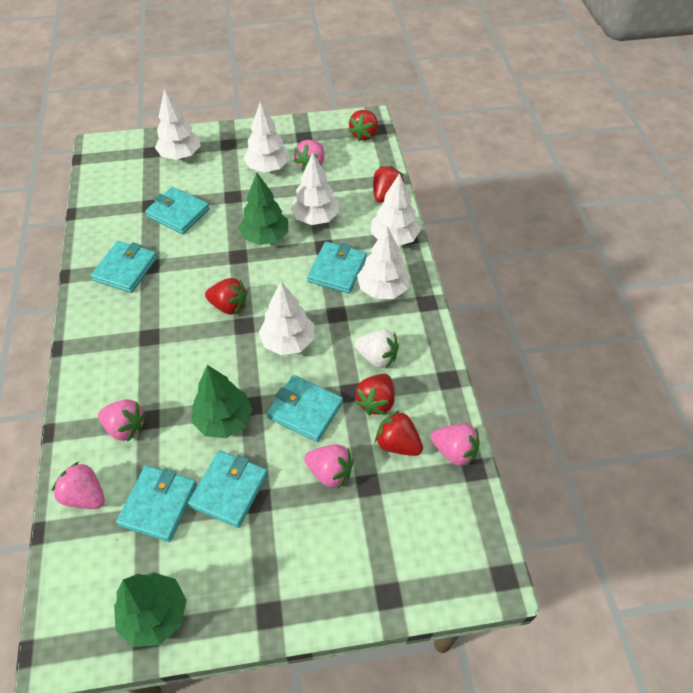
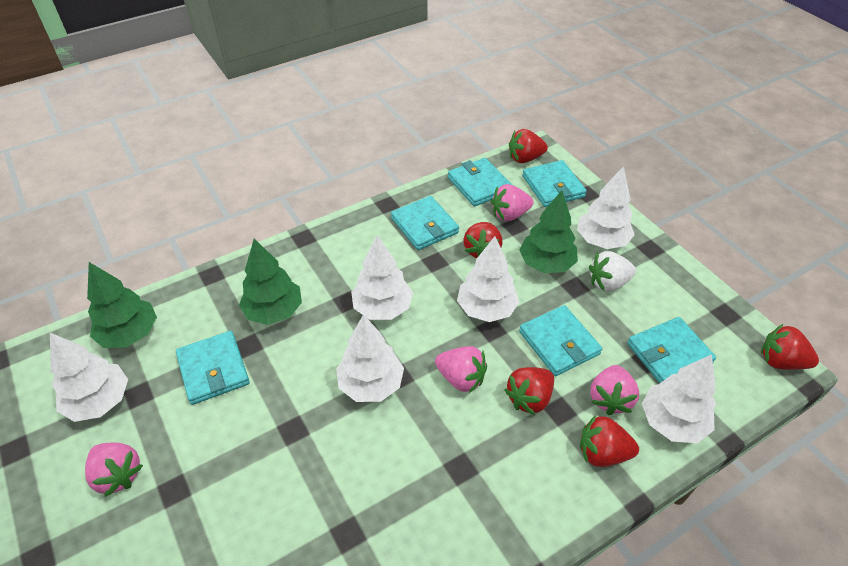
pink strawberry: 5 -> 4

